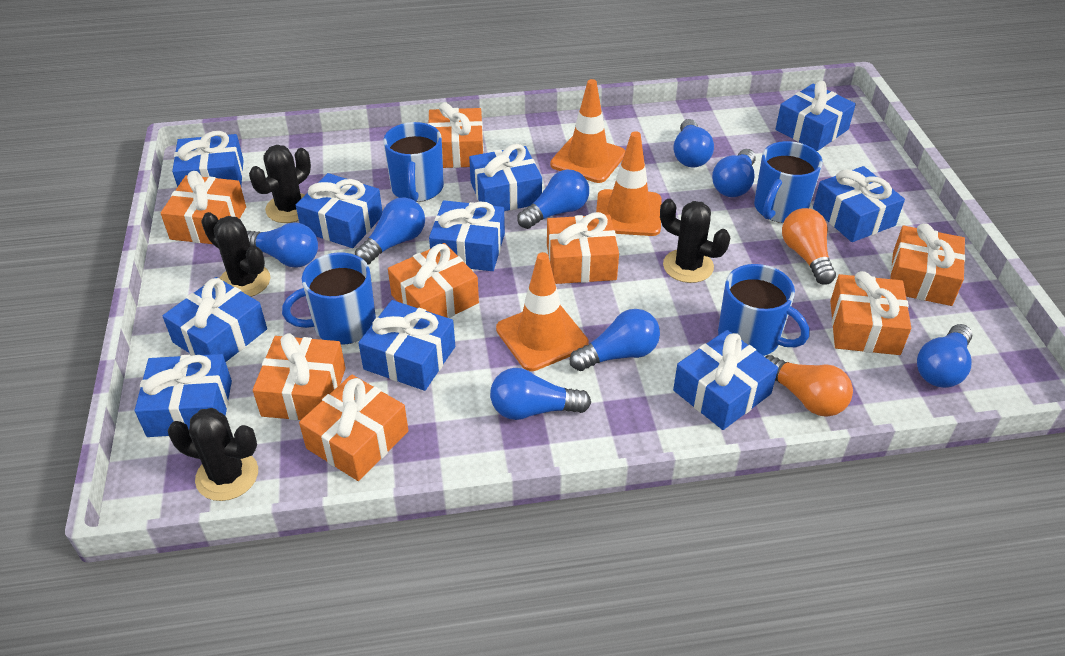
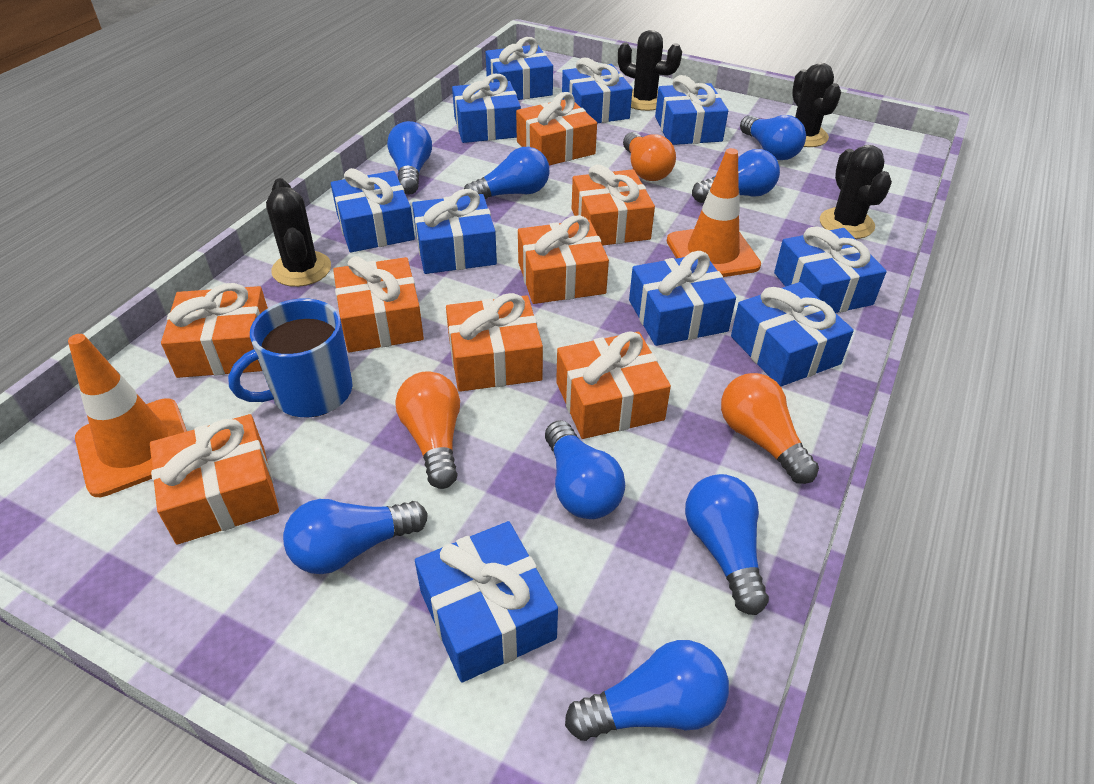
blue mug: 4 -> 1
orange light bulb: 2 -> 3
orange traffic cone: 3 -> 2

